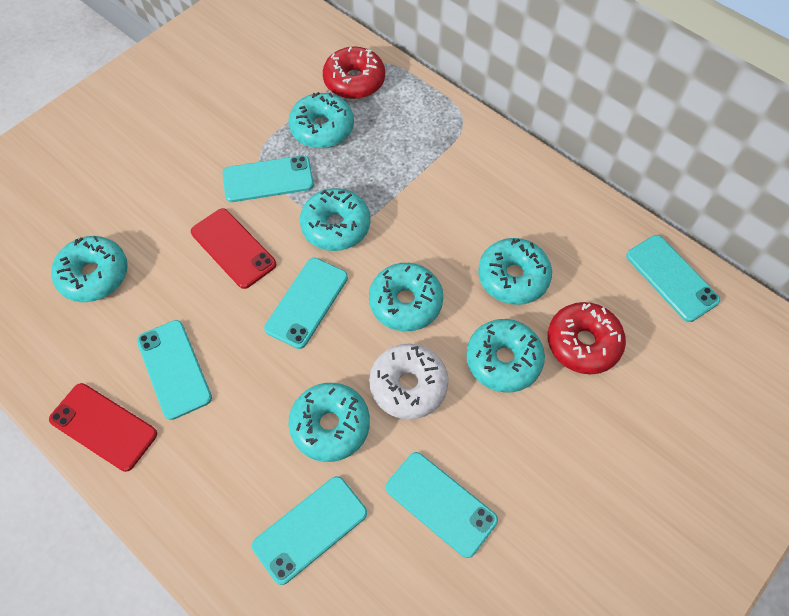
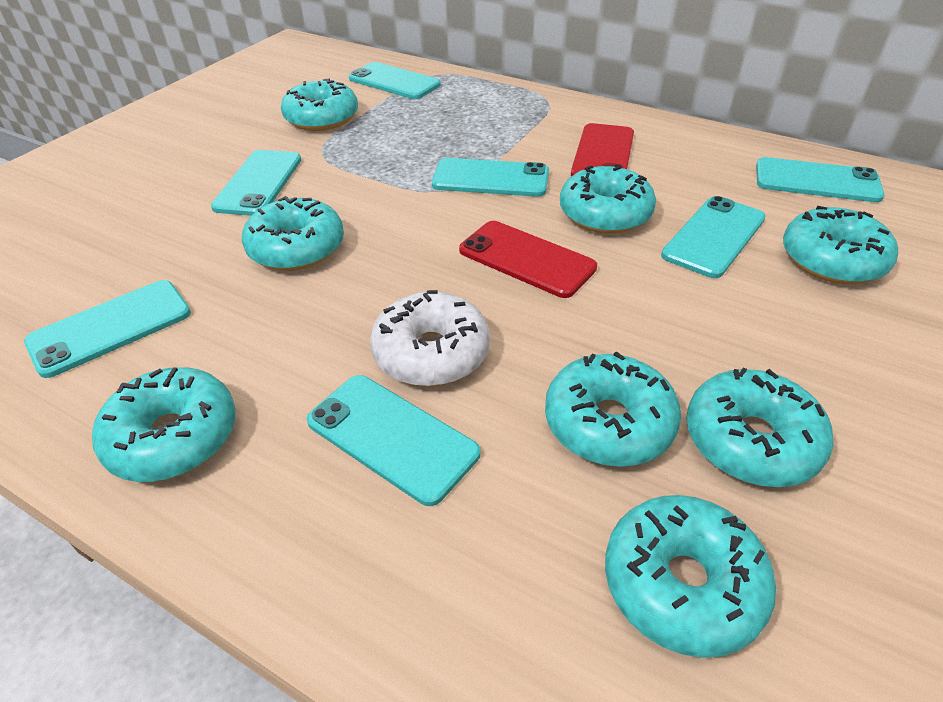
red donut: 2 -> 0
turquoise donut: 7 -> 8
turquoise phone: 6 -> 7

